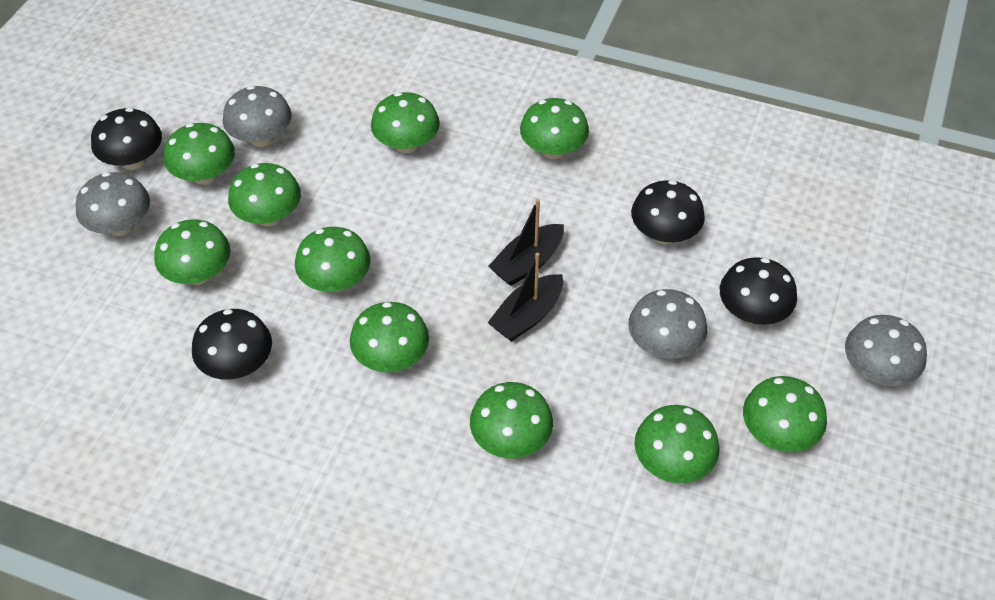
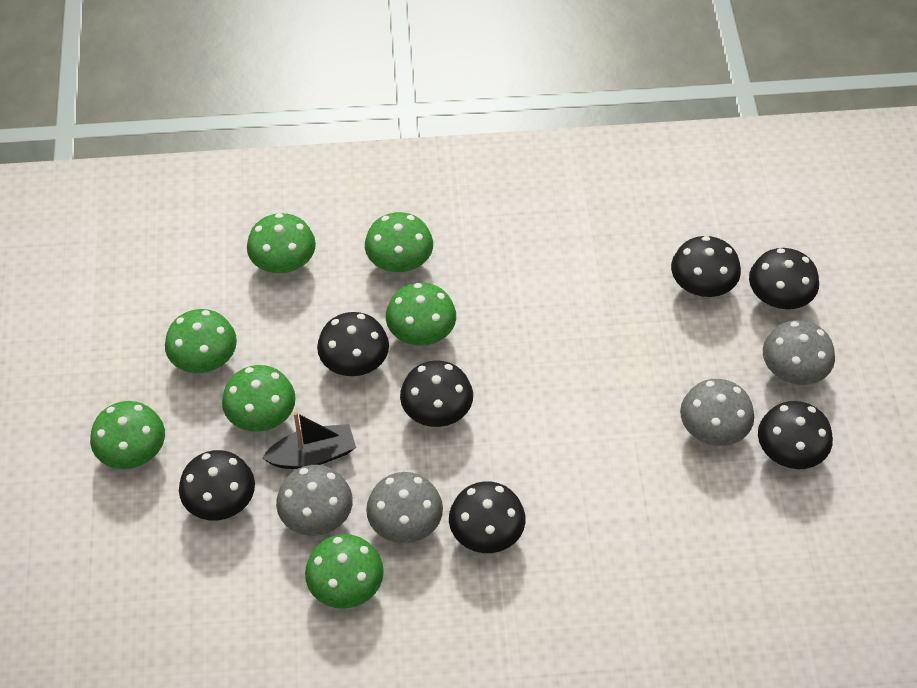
black boat: 2 -> 1
black mushroom: 4 -> 7
green mushroom: 10 -> 7

